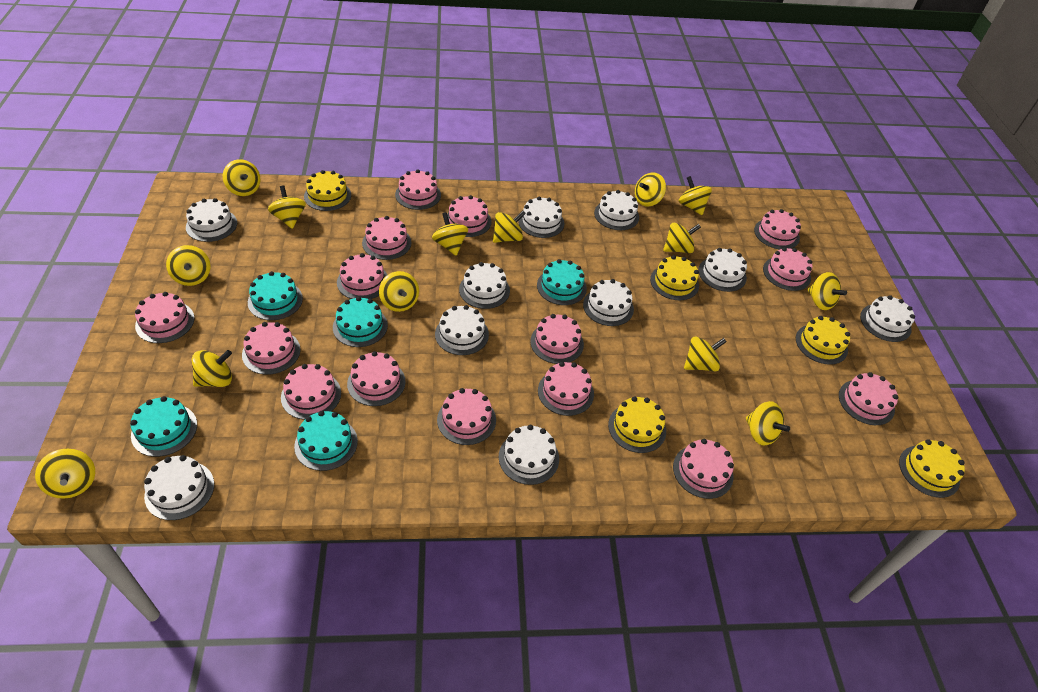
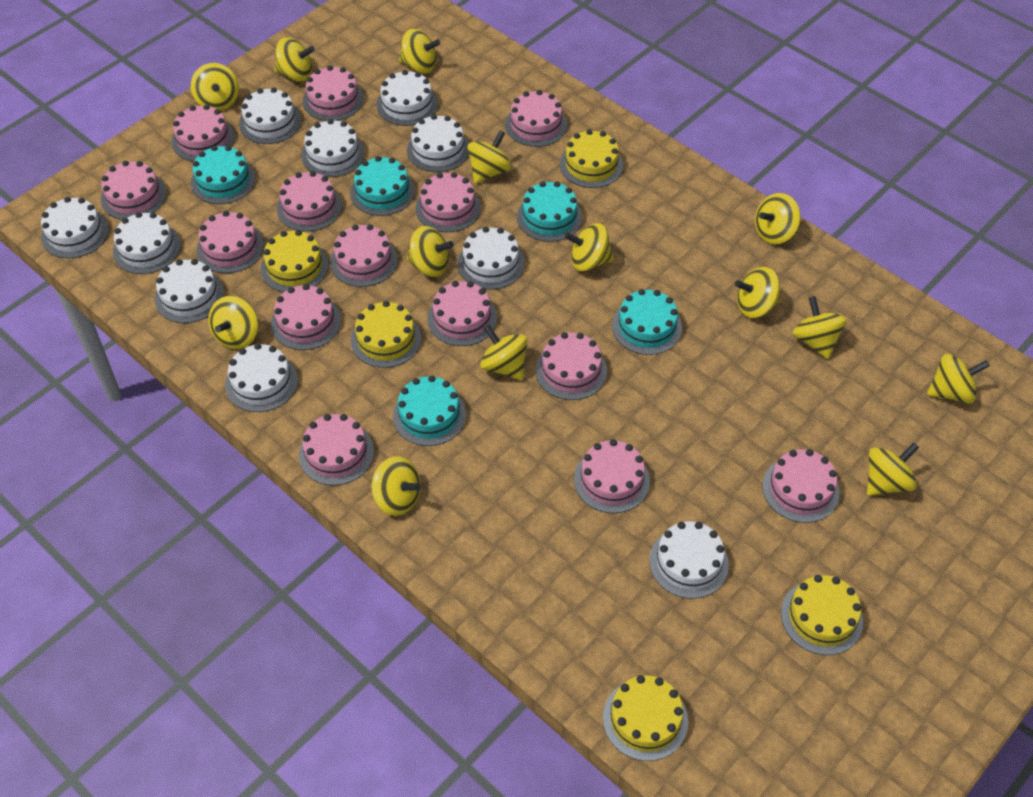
pink cake: 15 -> 14

